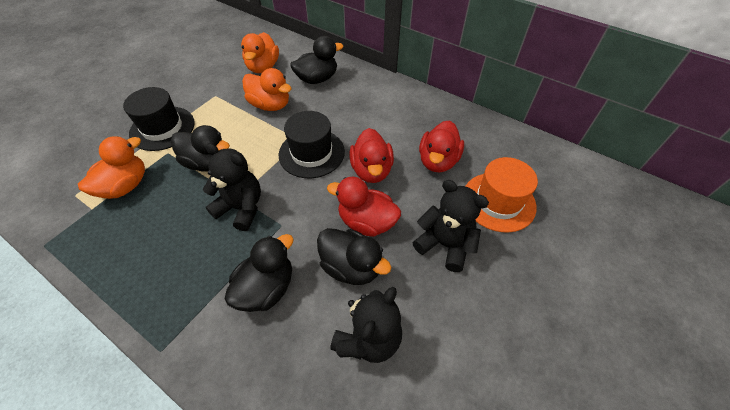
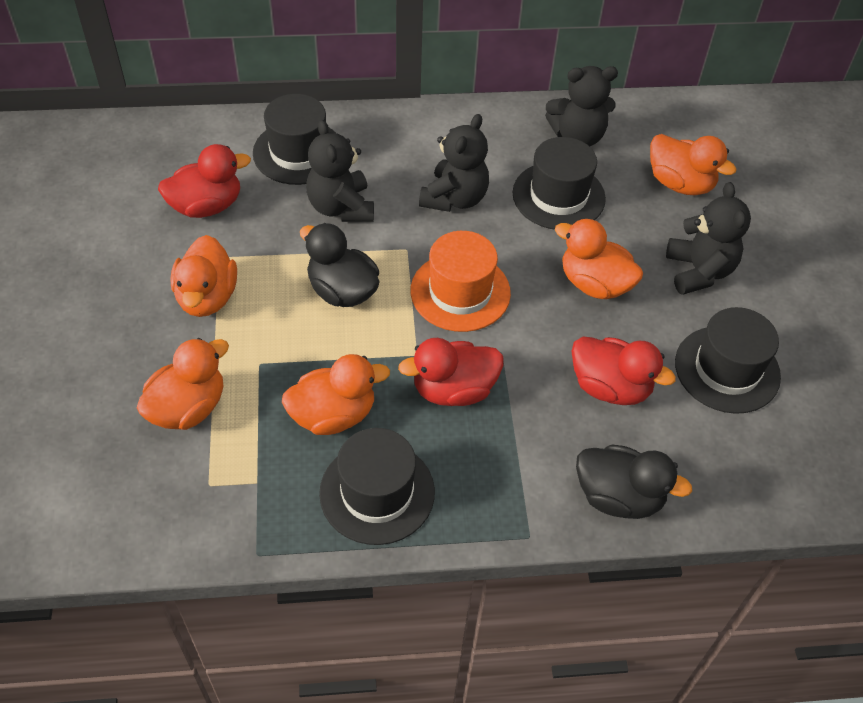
black duck: 4 -> 2
black hat: 2 -> 4
black teddy bear: 3 -> 4
orange duck: 3 -> 5

